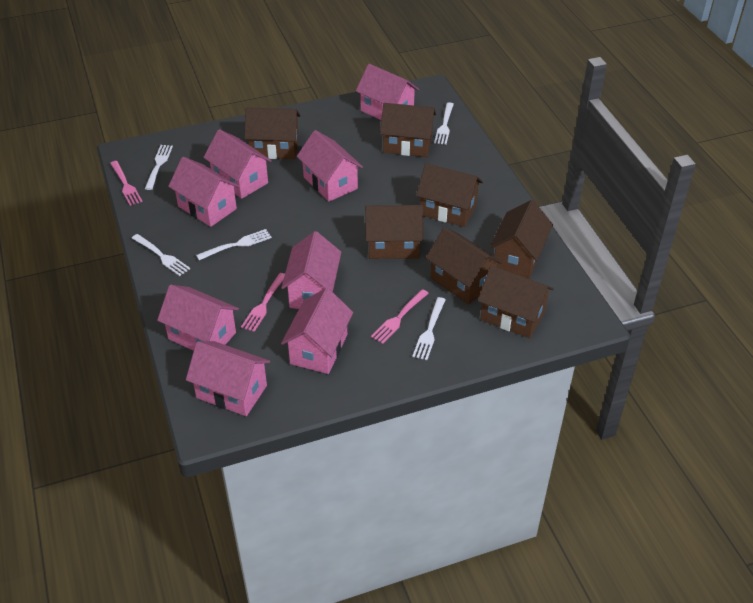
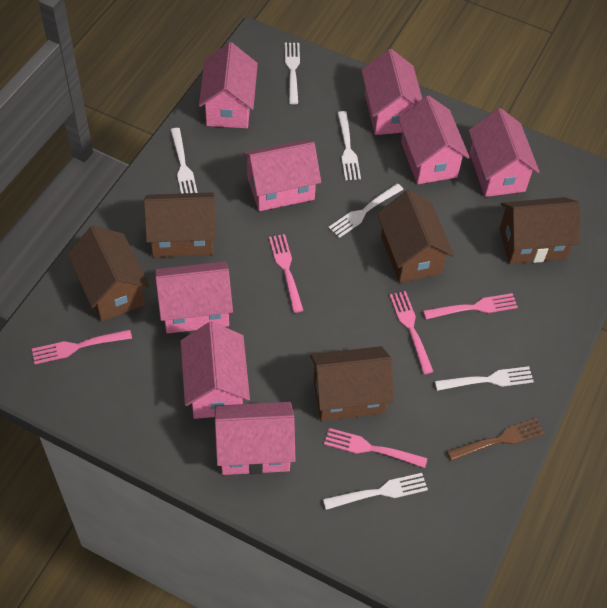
brown fork: 0 -> 1
brown house: 7 -> 5
pink fork: 3 -> 5
white fork: 5 -> 6

